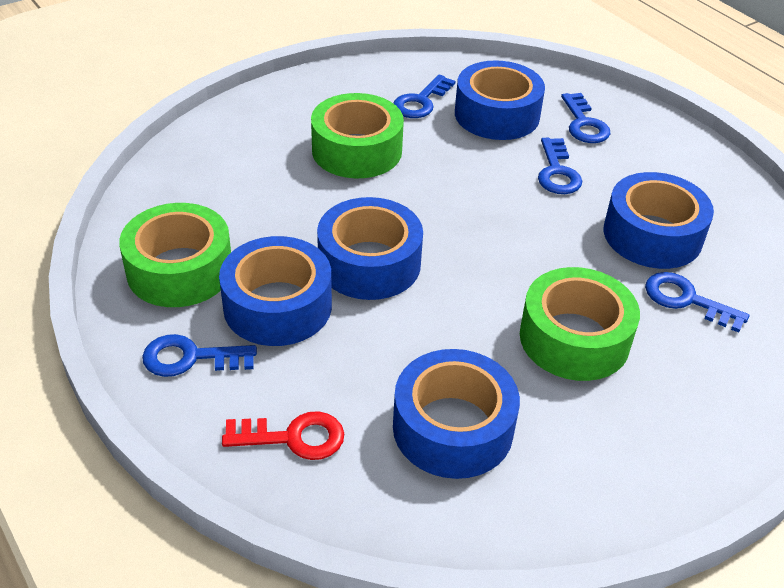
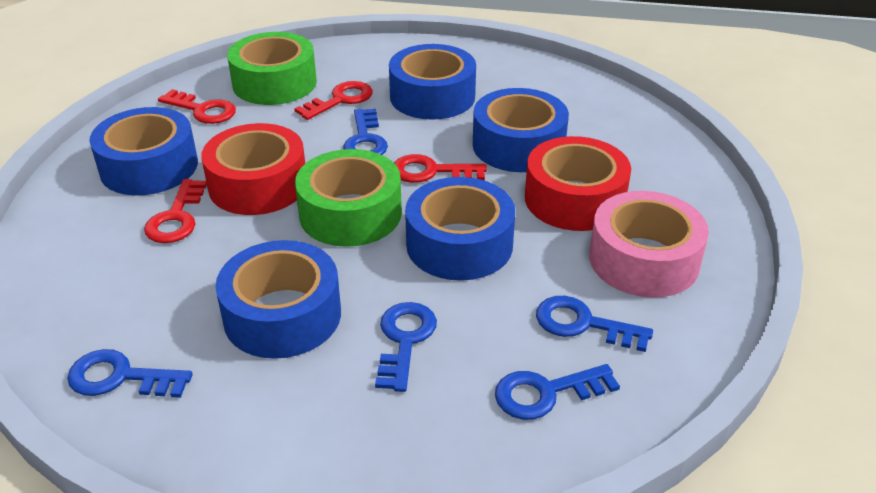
green tape: 3 -> 2
pink tape: 0 -> 1
red key: 1 -> 4
red tape: 0 -> 2

